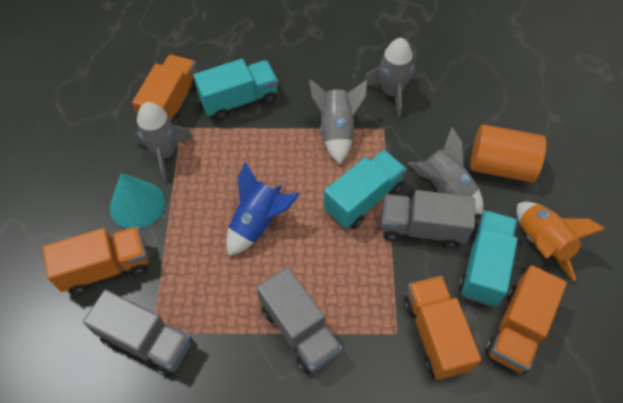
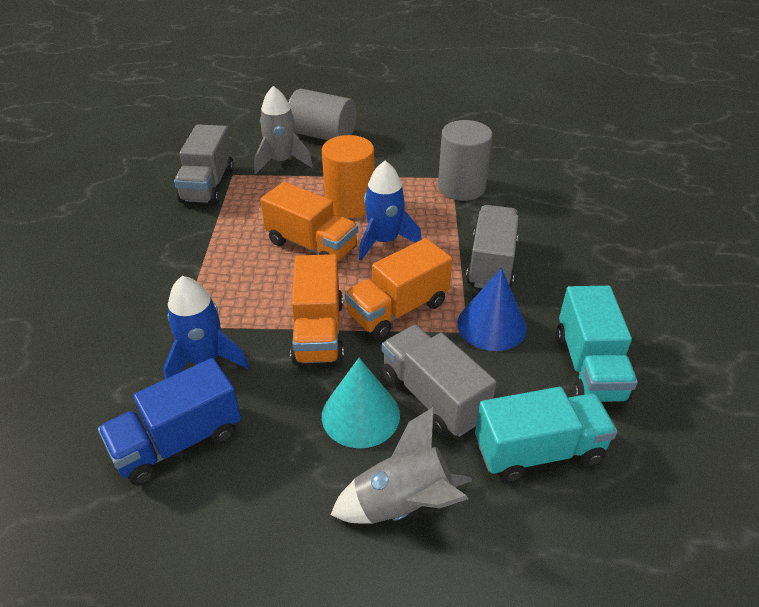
blue cone: 0 -> 1
blue rocket: 1 -> 2
blue truck: 0 -> 1
grey cylinder: 0 -> 2
grey rocket: 4 -> 2
orange rocket: 1 -> 0
orange truck: 4 -> 3
turquoise truck: 3 -> 2

